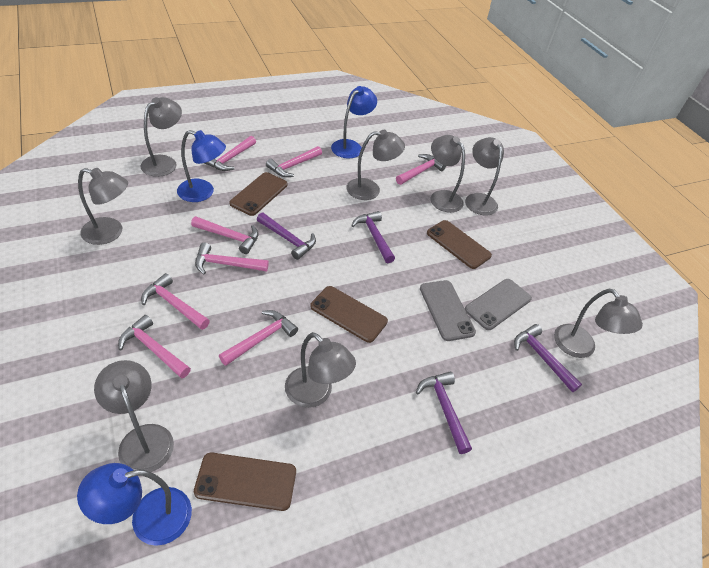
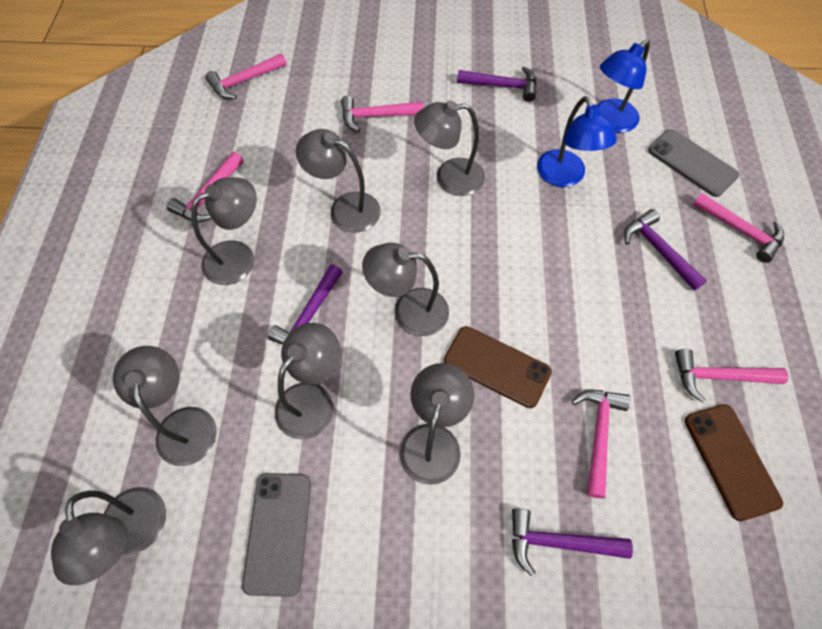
blue lamp: 3 -> 2
brown phone: 4 -> 2
pink hammer: 8 -> 6

